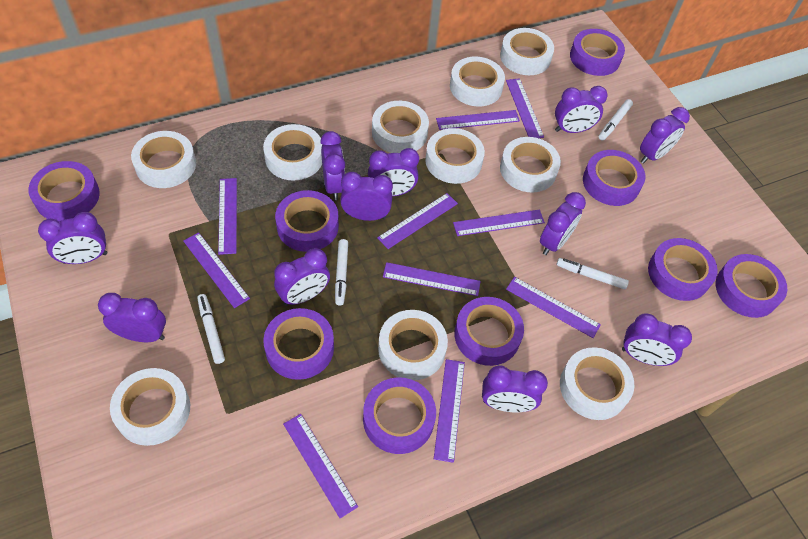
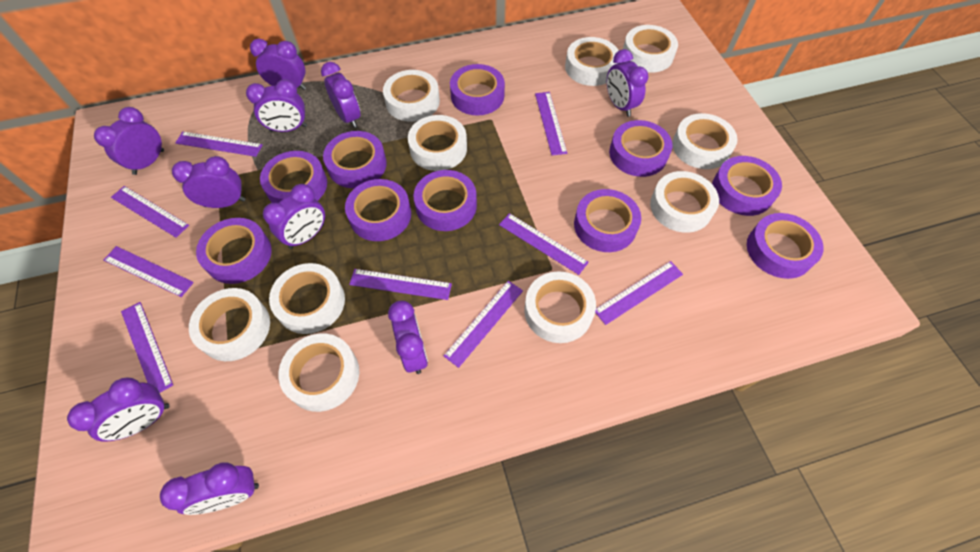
purple clock: 11 -> 10
purple ruler: 10 -> 9
purple tape: 9 -> 10
white marker: 4 -> 0

